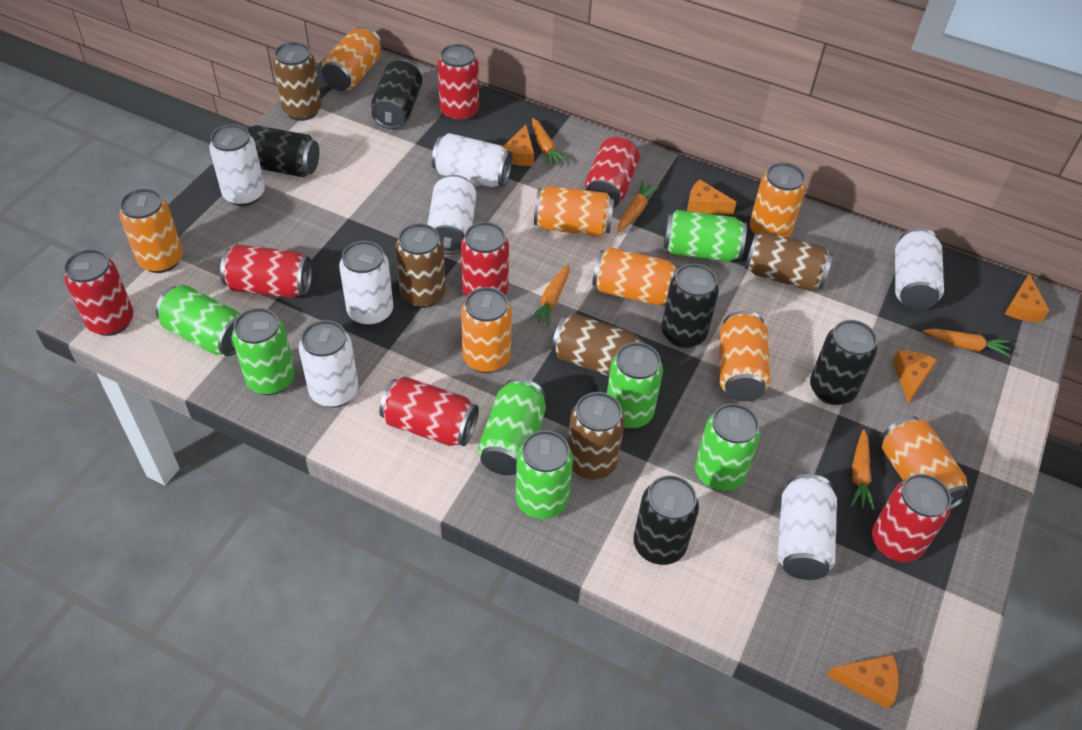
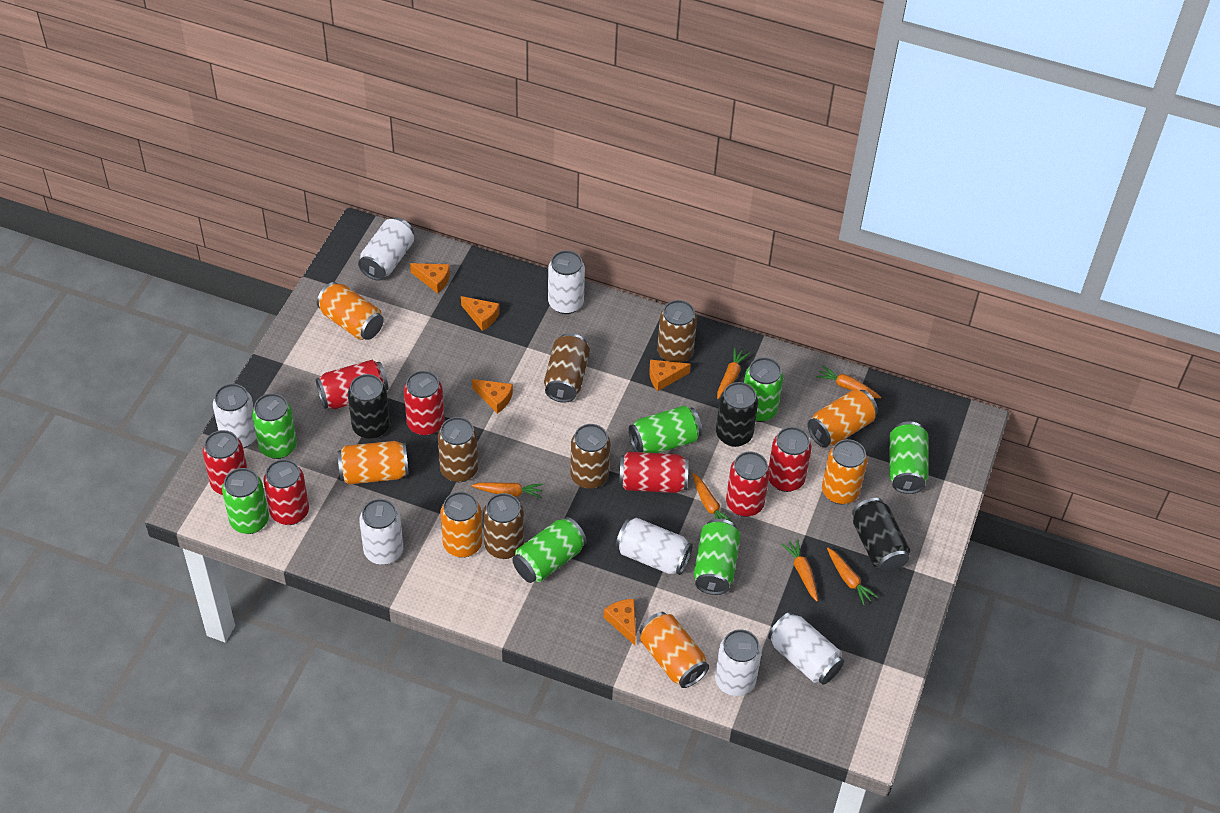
black can: 5 -> 3
orange can: 8 -> 6
orange carrot: 5 -> 6

